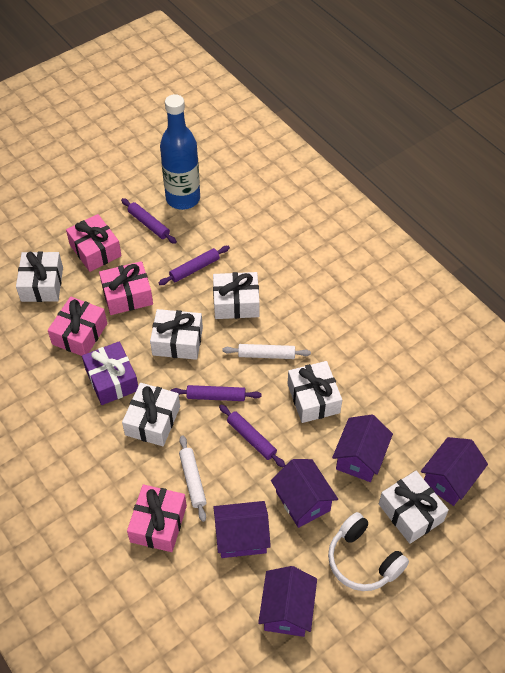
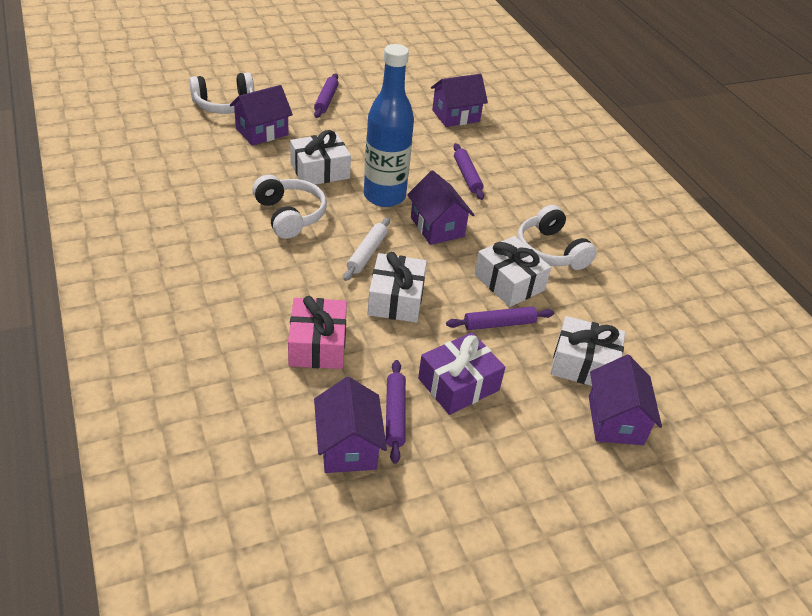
pink gift: 4 -> 1
white gift: 6 -> 4
white headphones: 1 -> 3
white rolling pin: 2 -> 1

